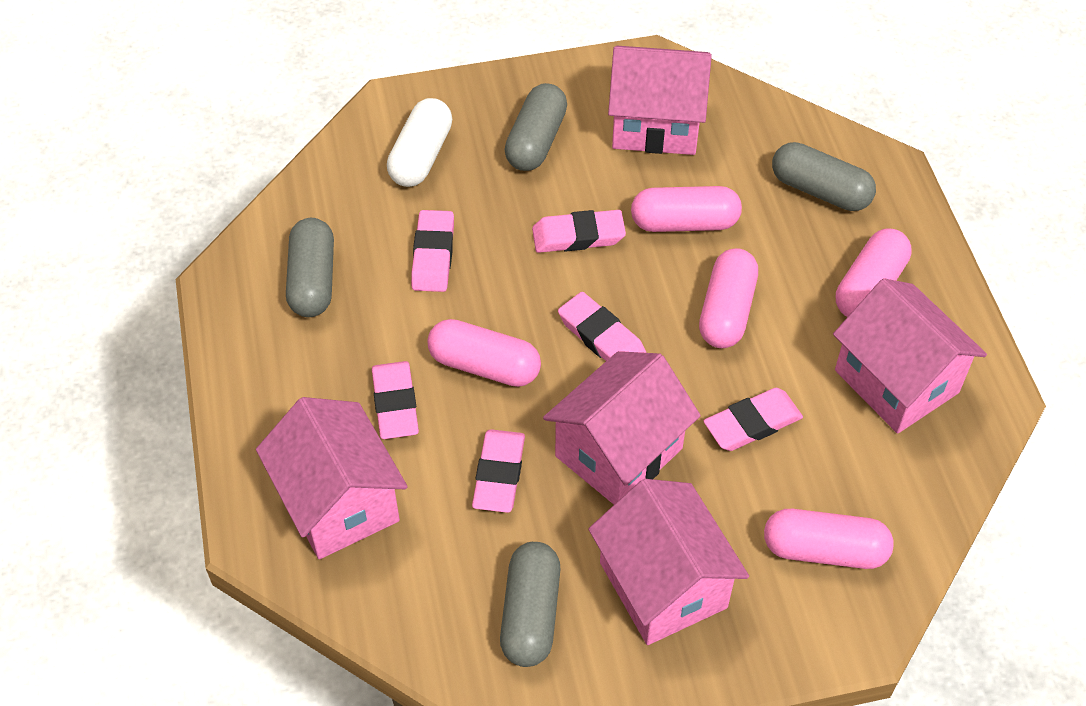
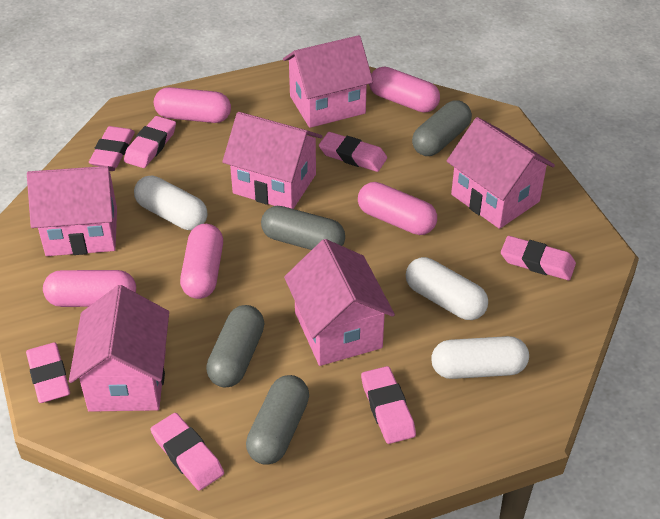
pink eraser: 6 -> 7
pink house: 5 -> 6
white capsule: 1 -> 3

